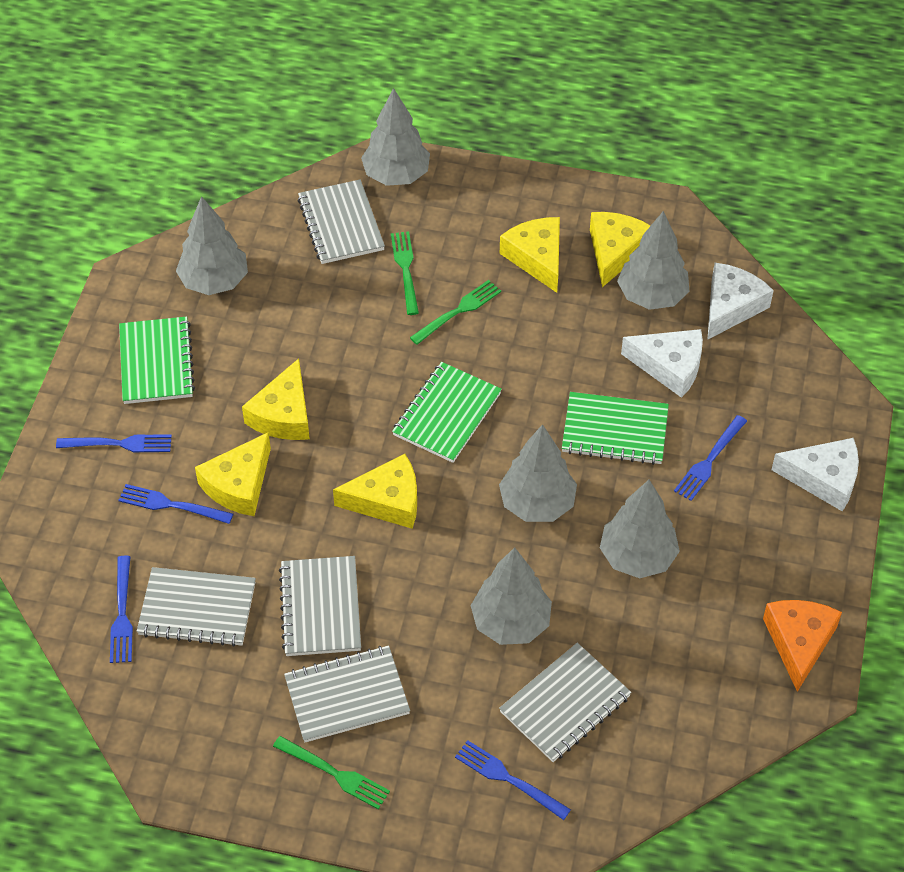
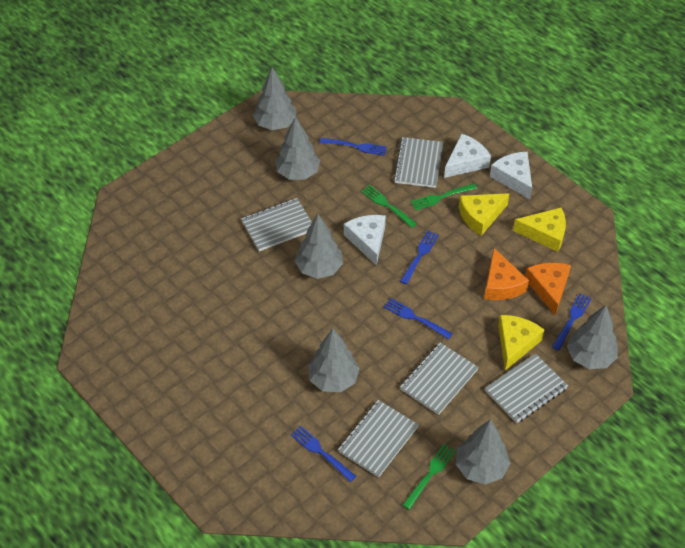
green notebook: 3 -> 0
orange cheese: 1 -> 2
yellow cheese: 5 -> 3

